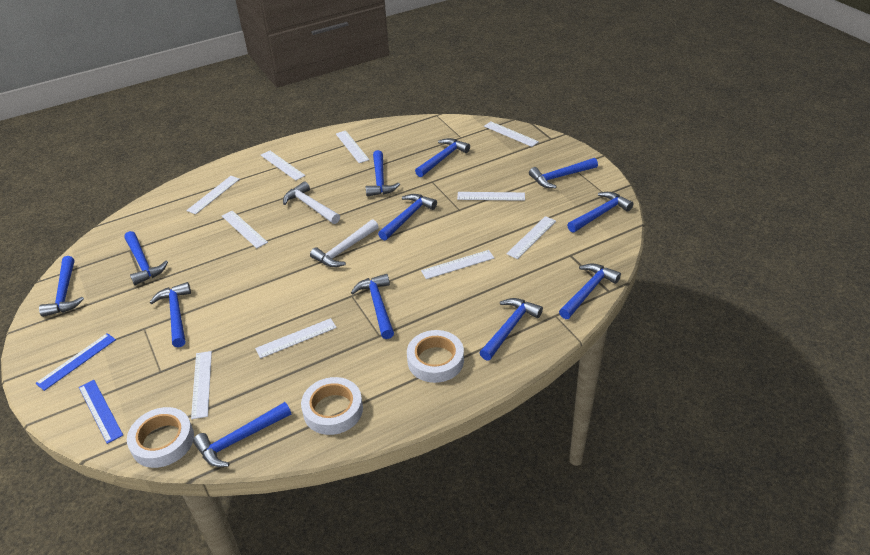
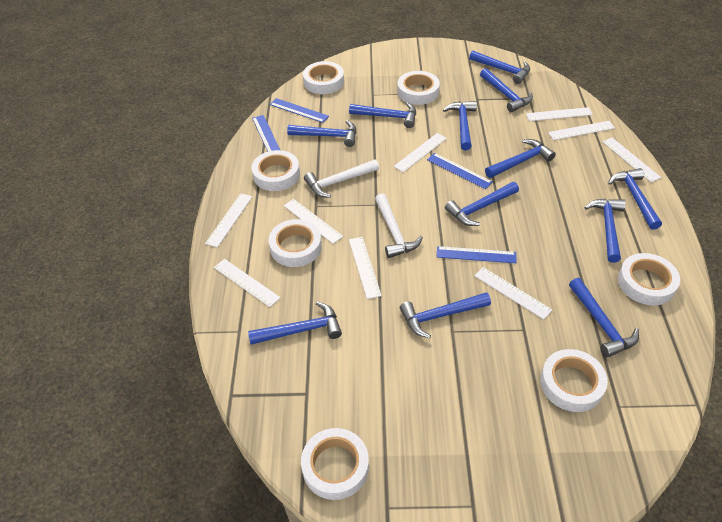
blue ruler: 2 -> 4
white ruler: 10 -> 9
white tape: 3 -> 7

